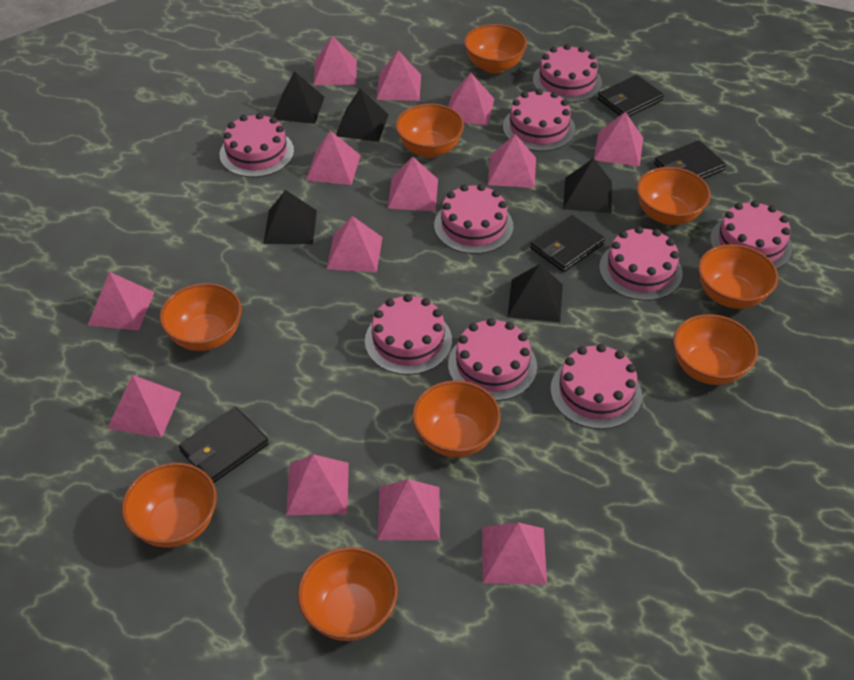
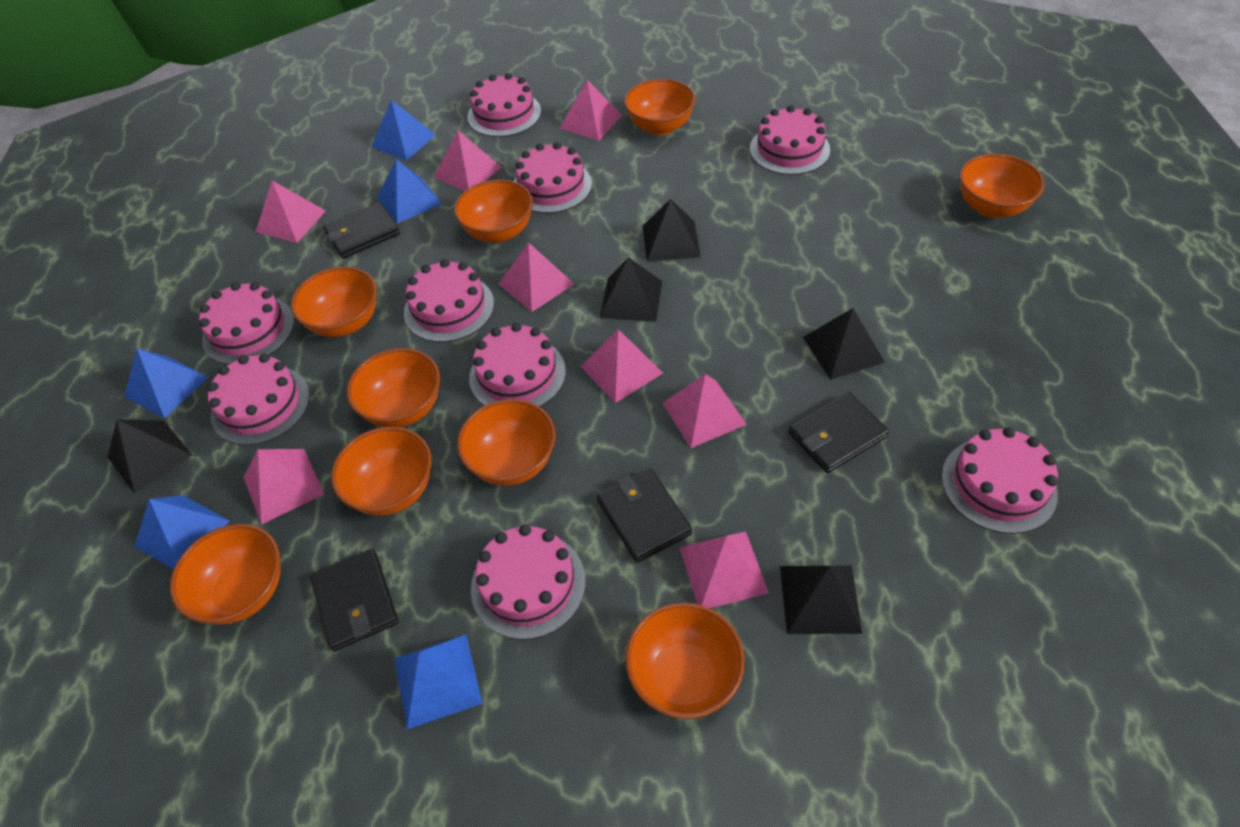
blue pyramid: 0 -> 5
pink pyramid: 13 -> 8

